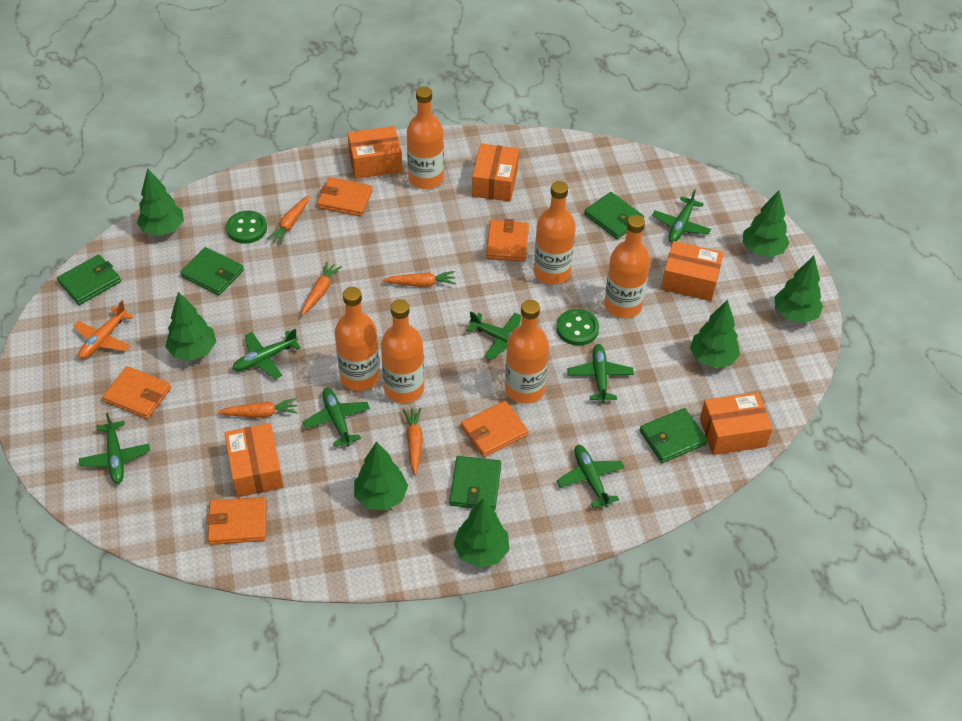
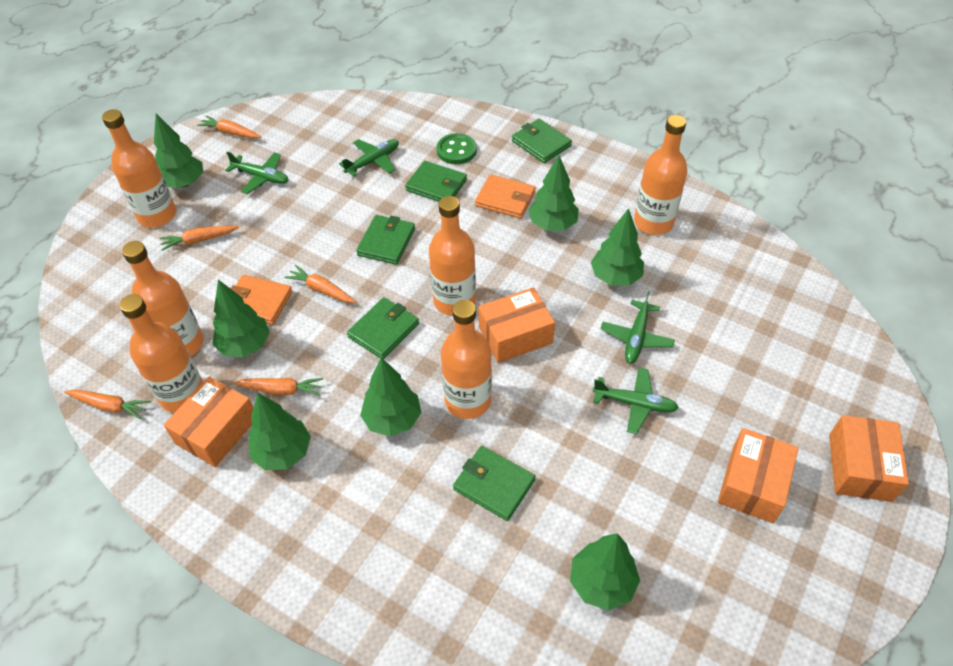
green button: 2 -> 1
green plane: 7 -> 4
orange box: 5 -> 4
orange plane: 1 -> 0
orange wallet: 5 -> 2

